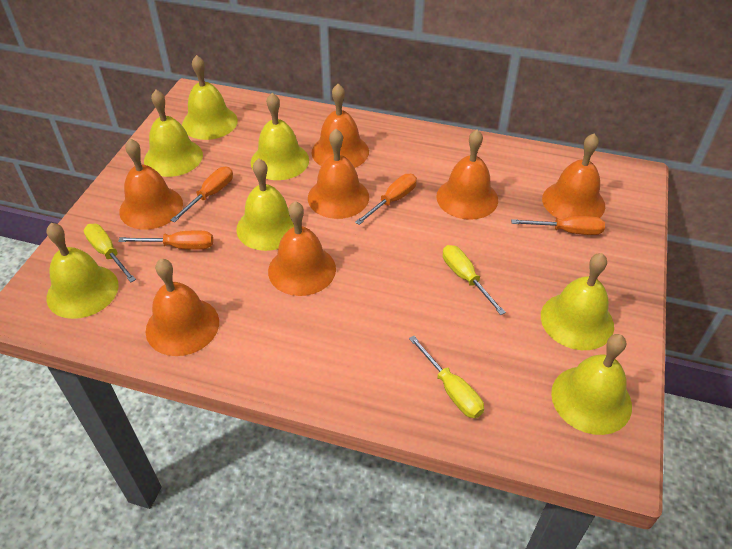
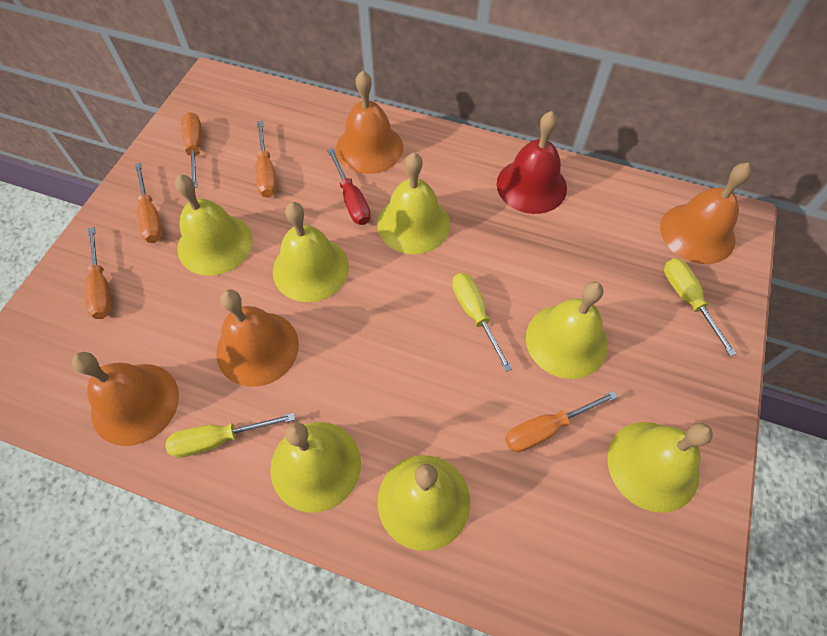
orange bell: 7 -> 4
orange screwdriver: 4 -> 5
red bell: 0 -> 1
red screwdriver: 0 -> 1

